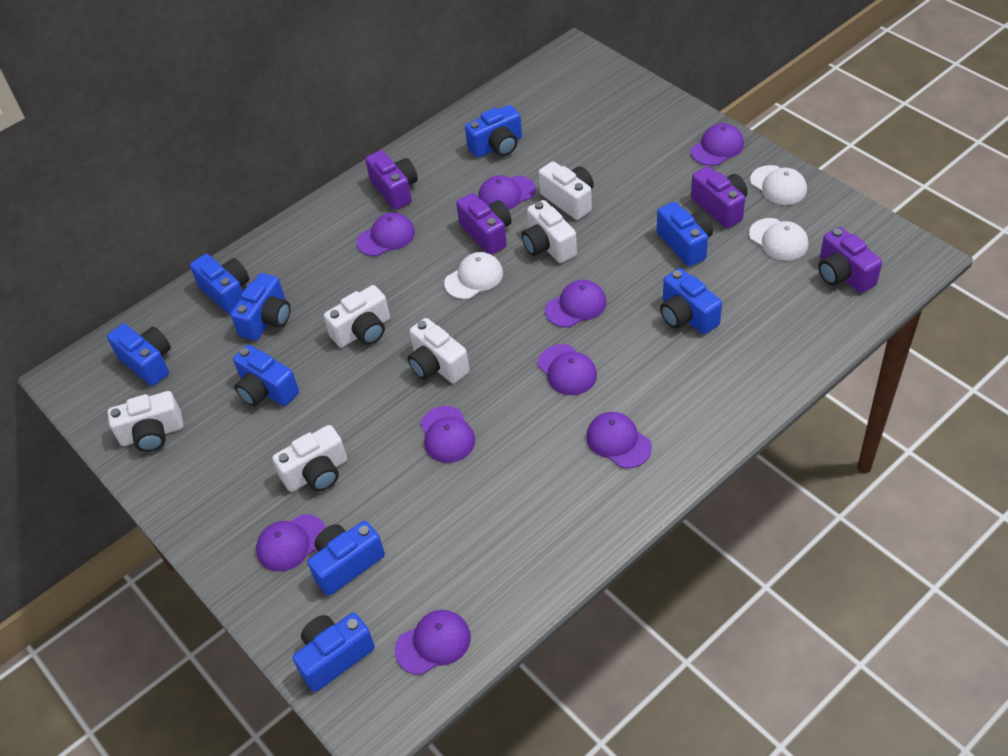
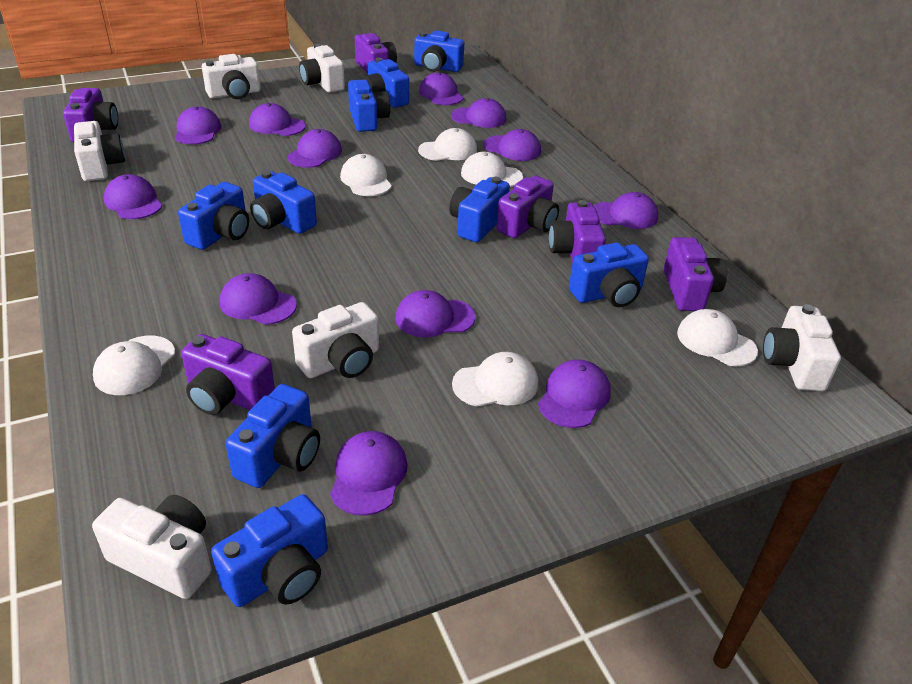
purple camera: 4 -> 6
purple cap: 9 -> 12
white cap: 3 -> 6

